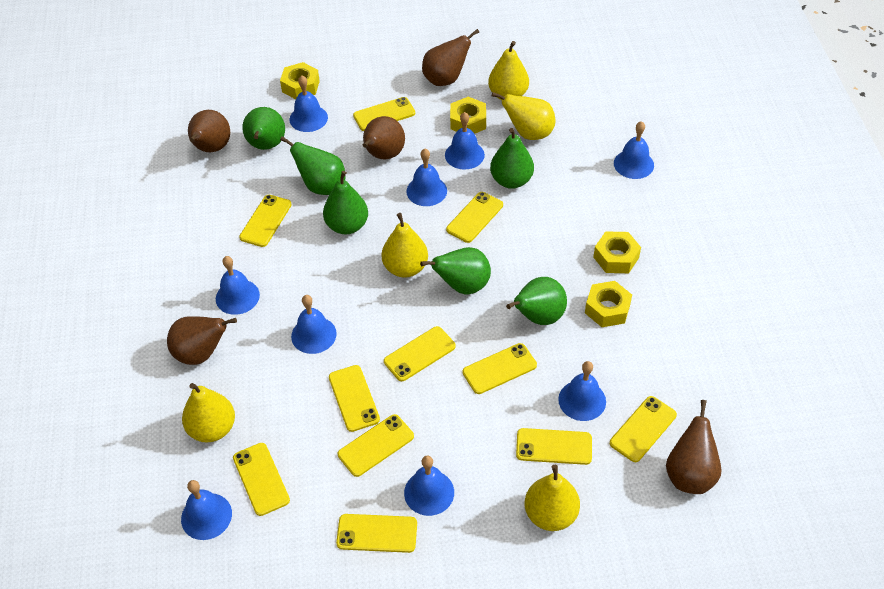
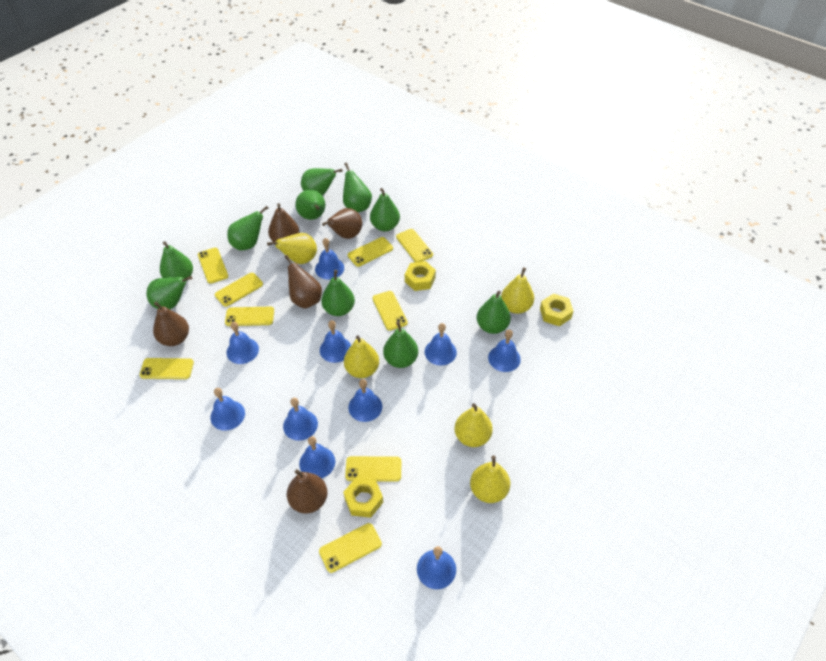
blue bell: 9 -> 10
green pear: 6 -> 10
yellow nut: 4 -> 3
yellow phone: 11 -> 9

